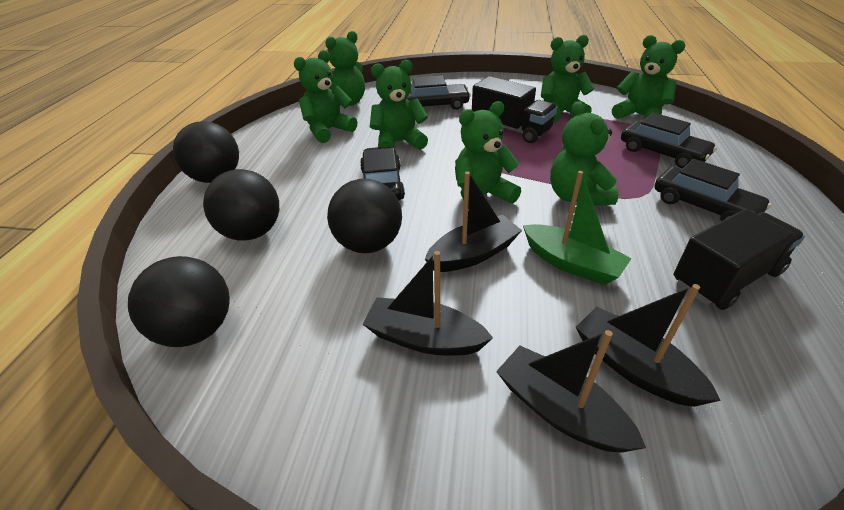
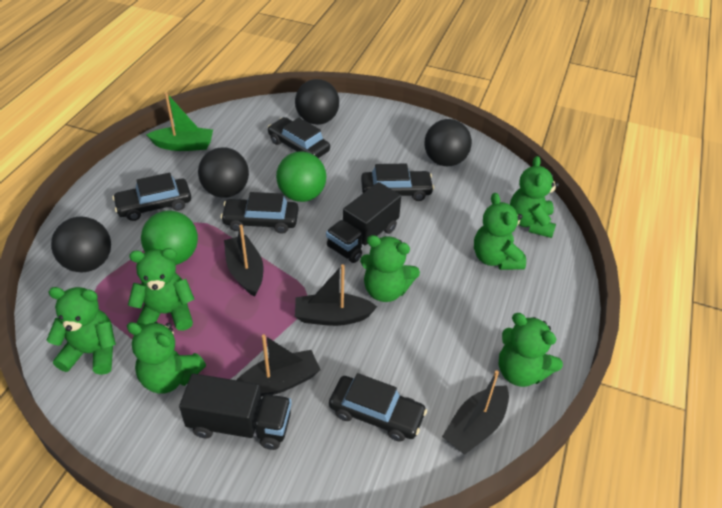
black car: 4 -> 5
green ball: 0 -> 2

